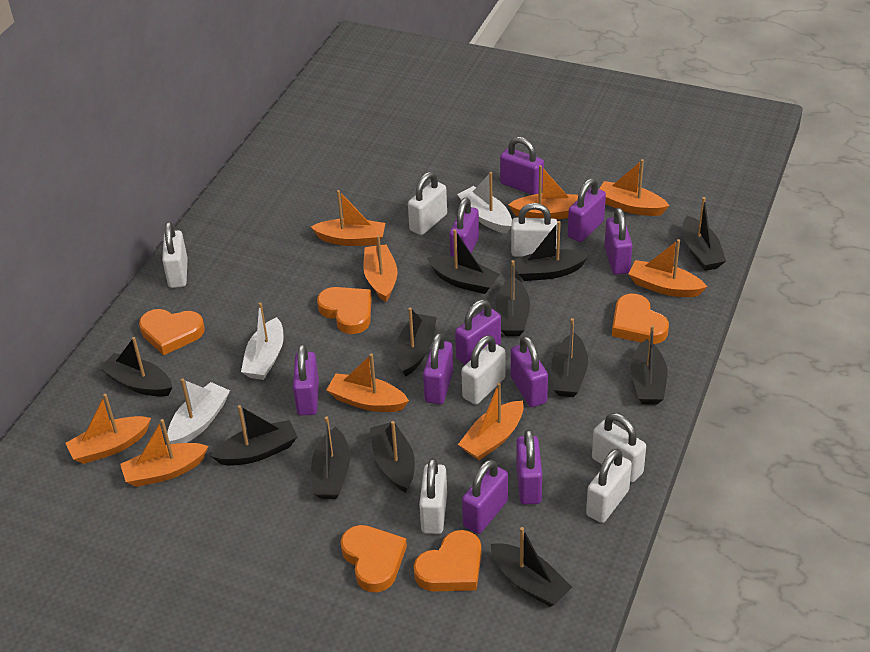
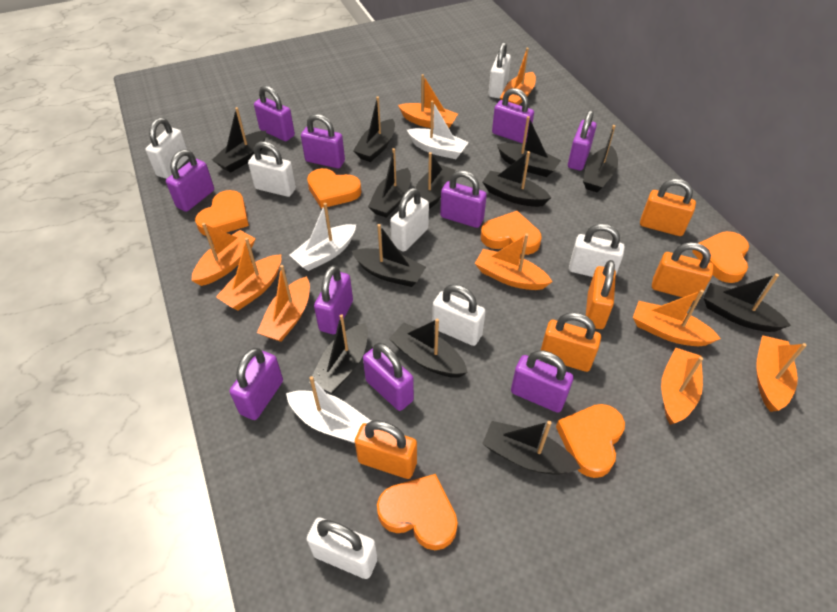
orange heart: 5 -> 6
orange padlock: 0 -> 5

